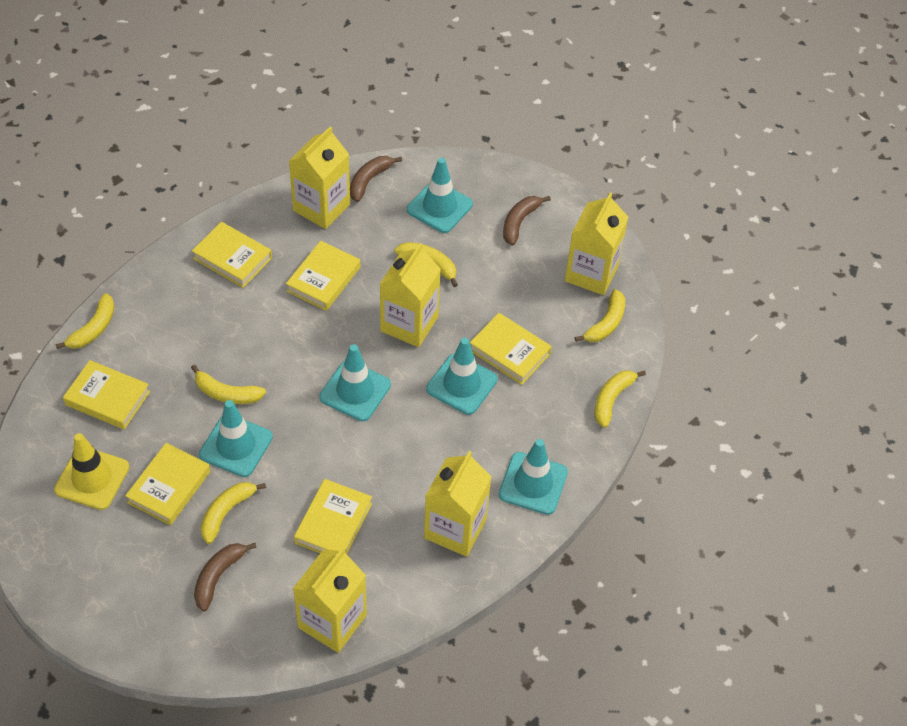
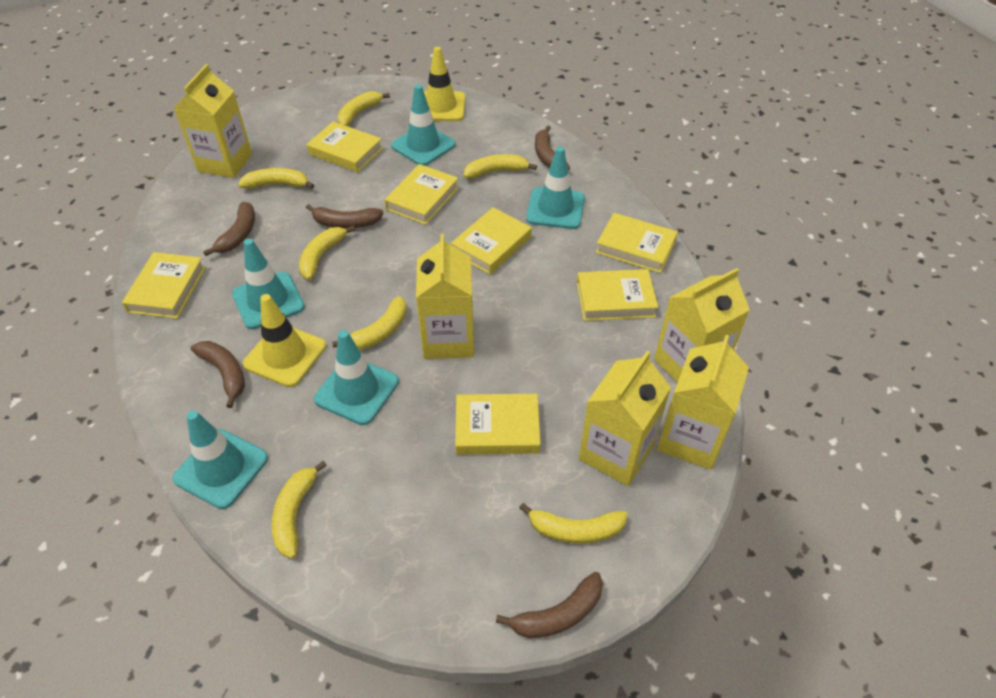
brown banana: 3 -> 5
yellow banana: 6 -> 7
yellow book: 6 -> 7
yellow traffic cone: 1 -> 2

